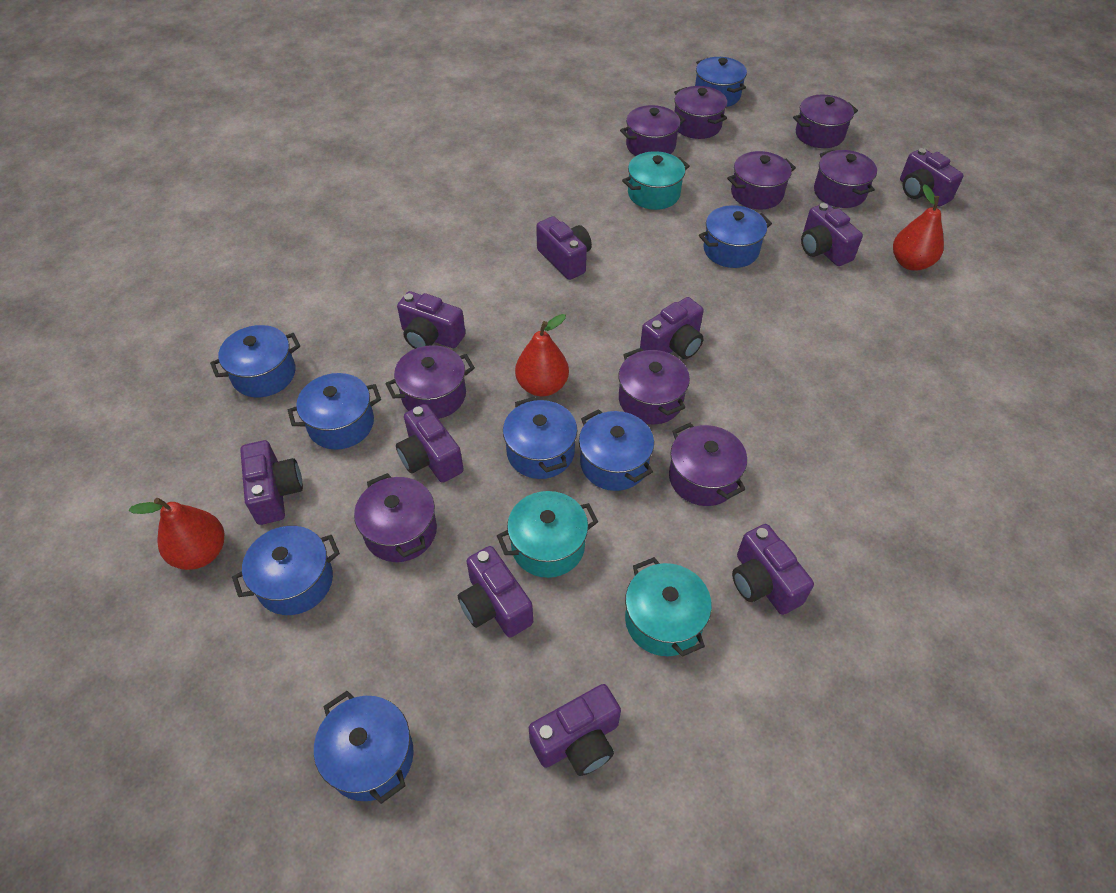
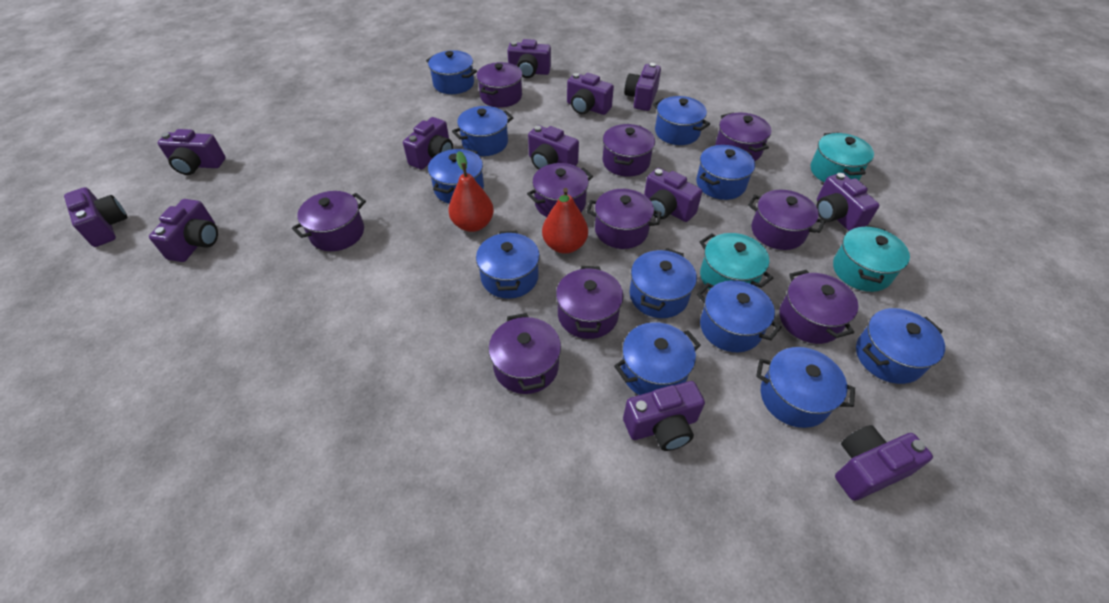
blue pot: 8 -> 11
purple camera: 10 -> 12
purple pot: 9 -> 10
red pear: 3 -> 2

